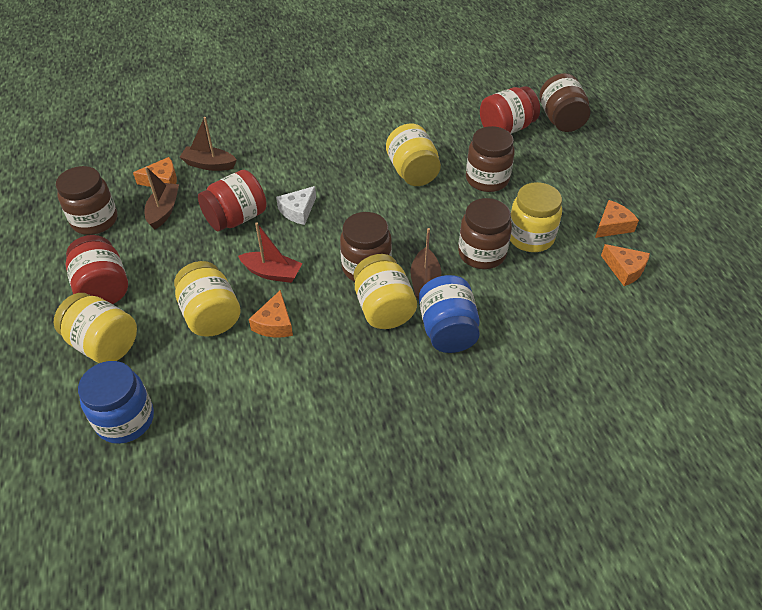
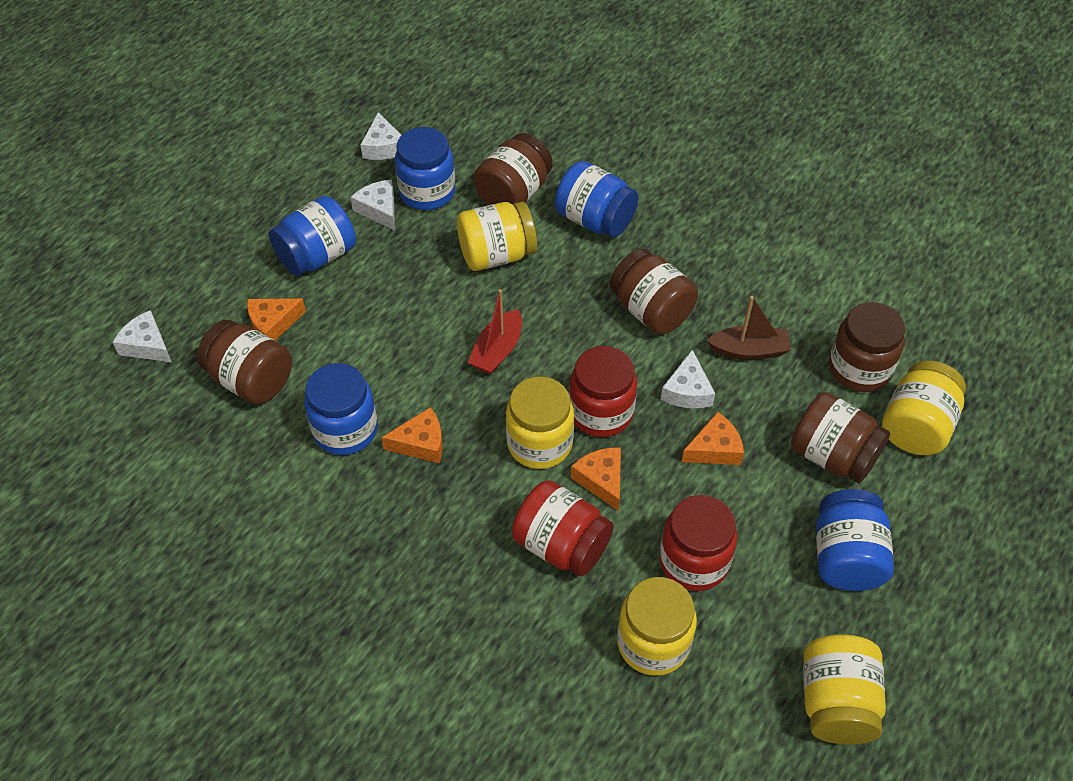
blue jar: 2 -> 5
brown boat: 3 -> 1
white cheese: 1 -> 4

